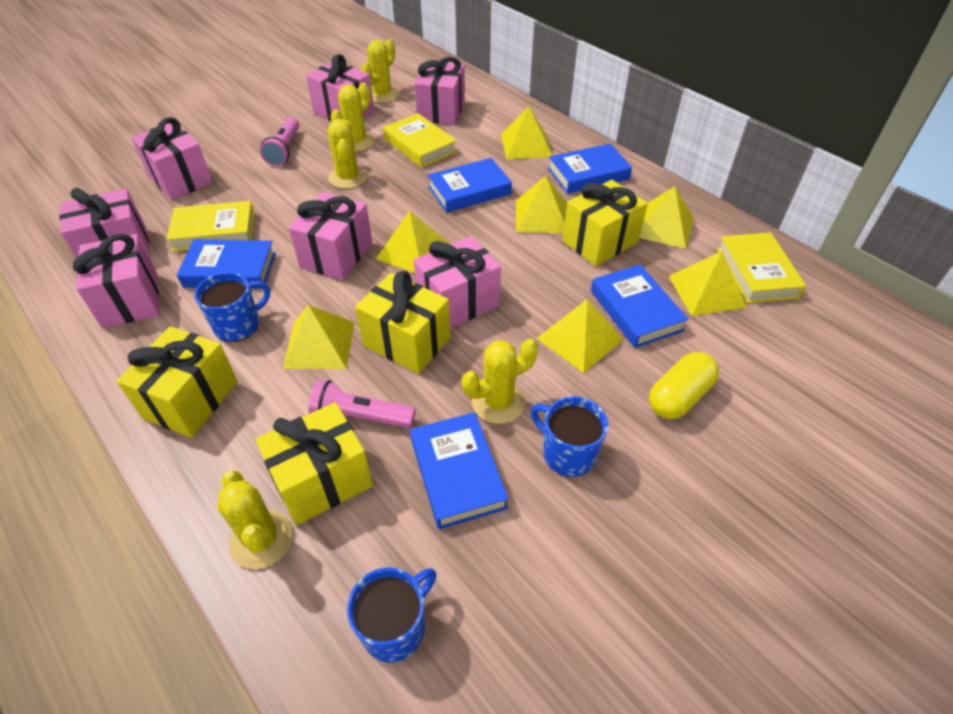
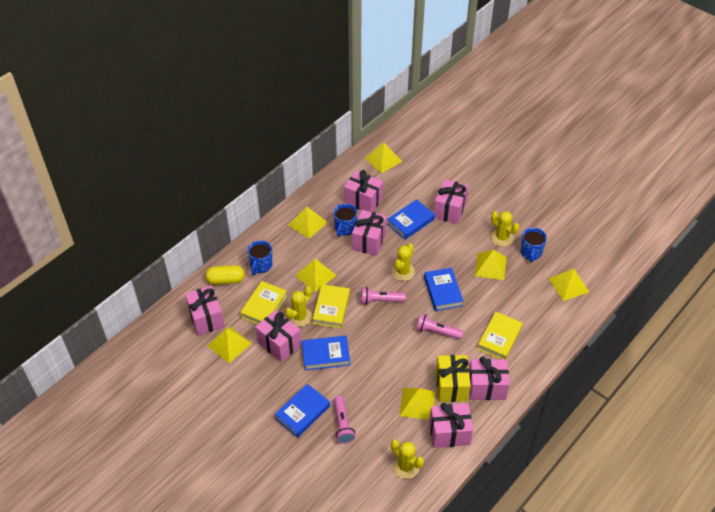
blue book: 5 -> 4
pink flashlight: 2 -> 3
yellow cactus: 5 -> 4
yellow gift: 4 -> 1

